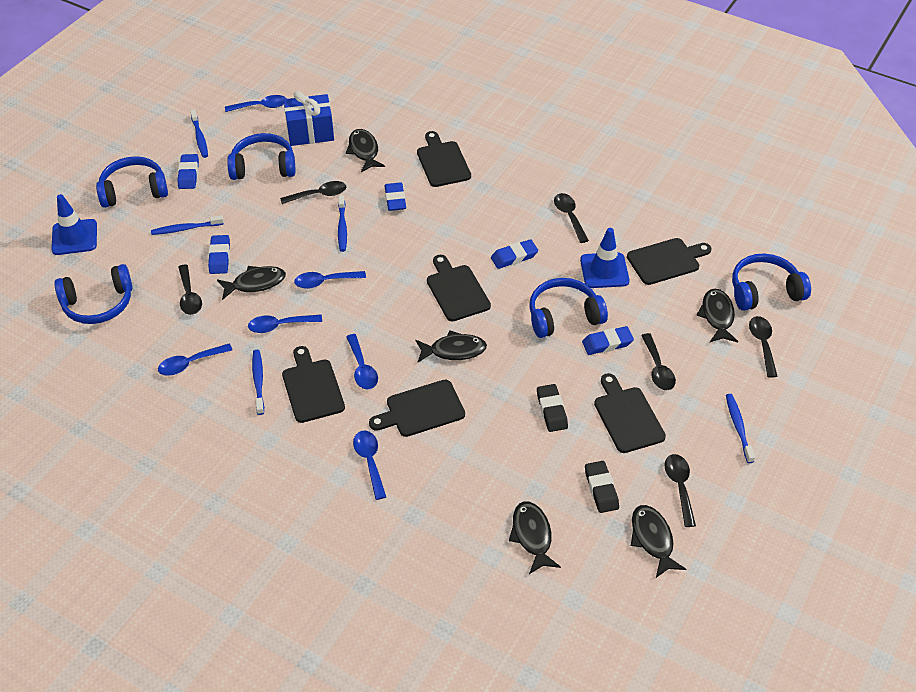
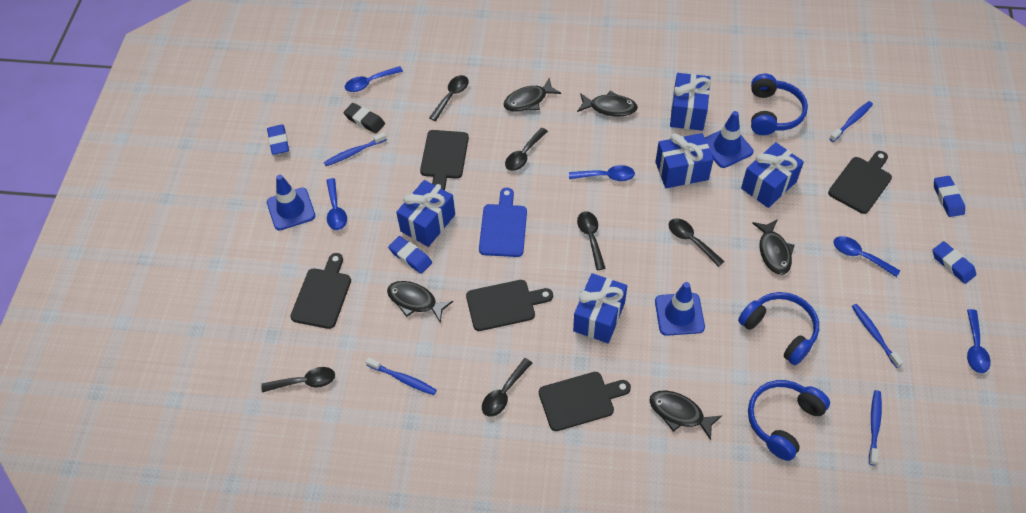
black cutting board: 6 -> 5
black eraser: 2 -> 1
black fish: 6 -> 5
blue cutting board: 0 -> 1
blue eraser: 5 -> 4
blue gift: 1 -> 5
blue headphones: 5 -> 3
blue spoon: 6 -> 5
blue traffic cone: 2 -> 3

